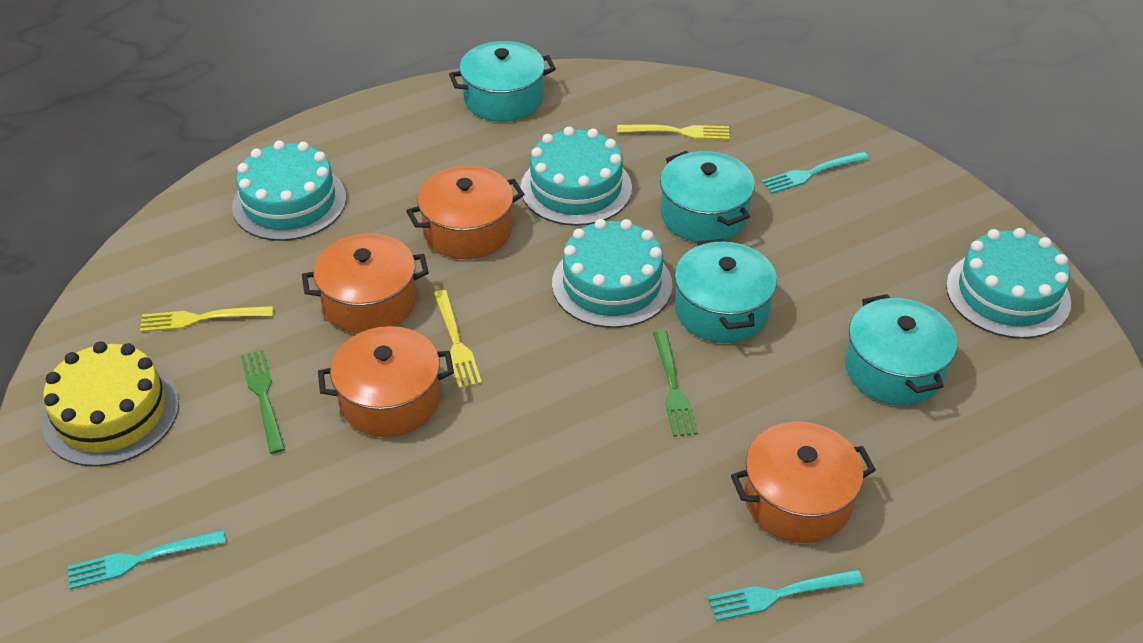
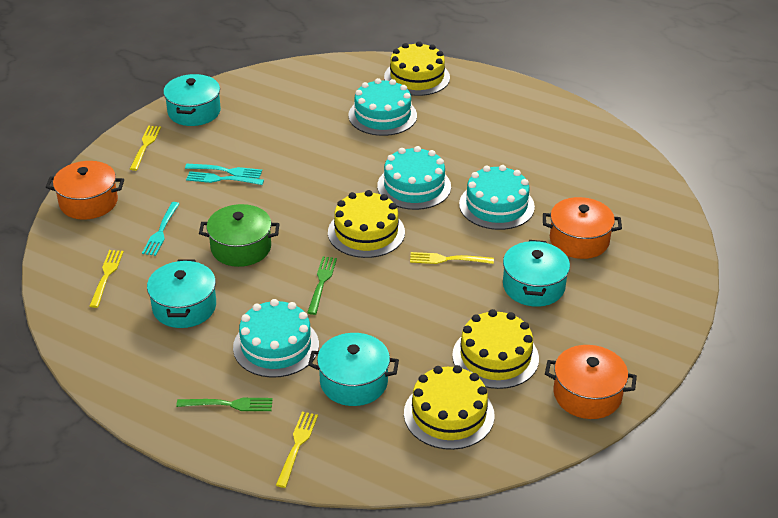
green pot: 0 -> 1
orange pot: 4 -> 3
yellow cake: 1 -> 4
yellow fork: 3 -> 4

